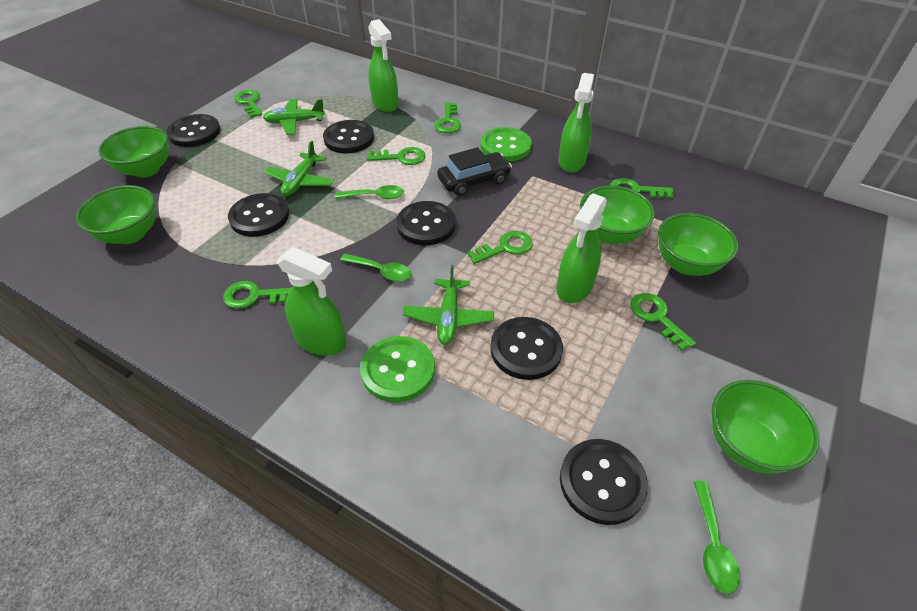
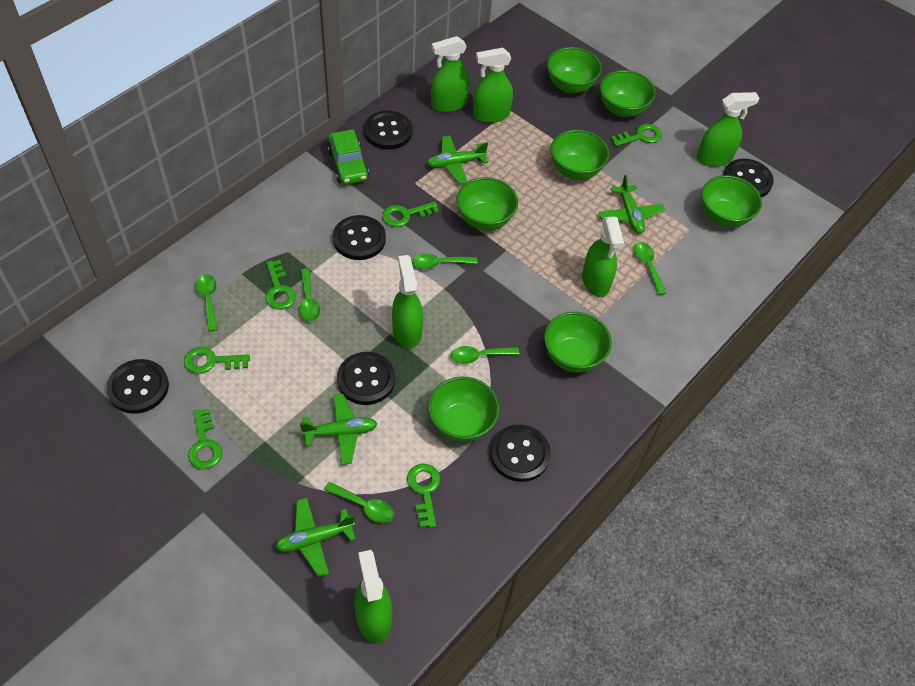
black car: 1 -> 0
green bowl: 5 -> 7
green button: 2 -> 0
green car: 0 -> 1
green key: 7 -> 6
green plane: 3 -> 4
green spoon: 3 -> 6
green spray bottle: 4 -> 6

